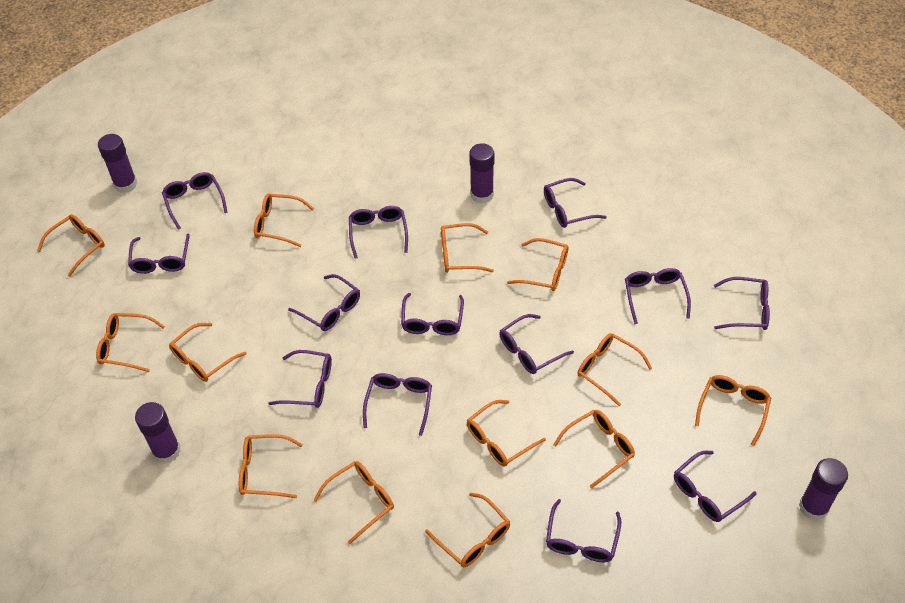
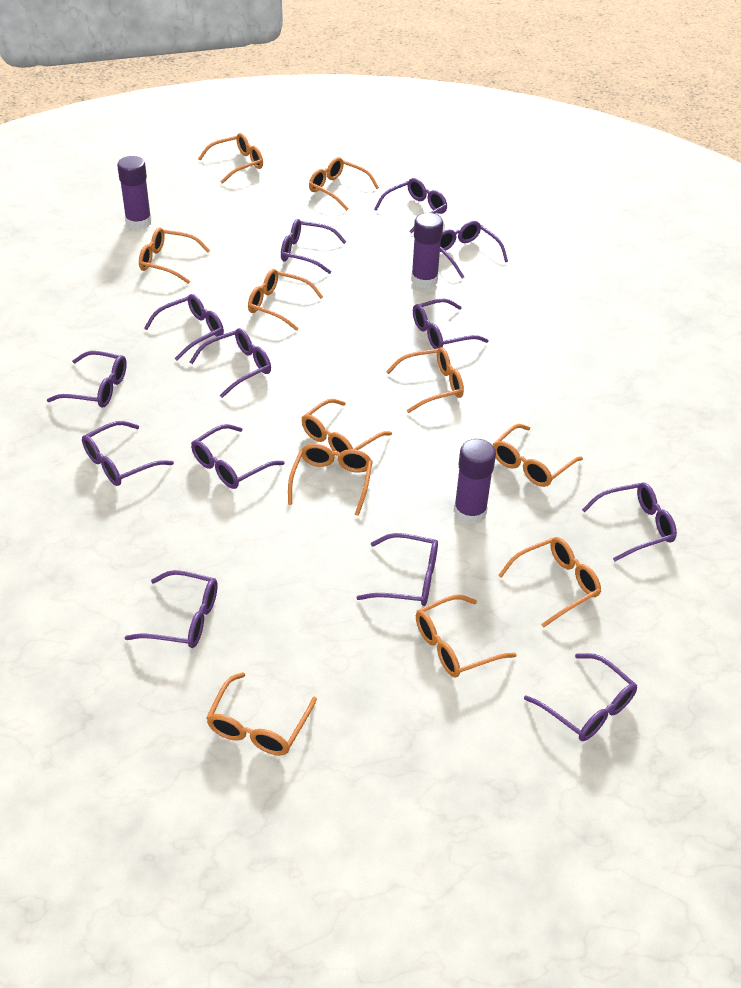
orange glasses: 13 -> 11
purple glue stick: 4 -> 3

